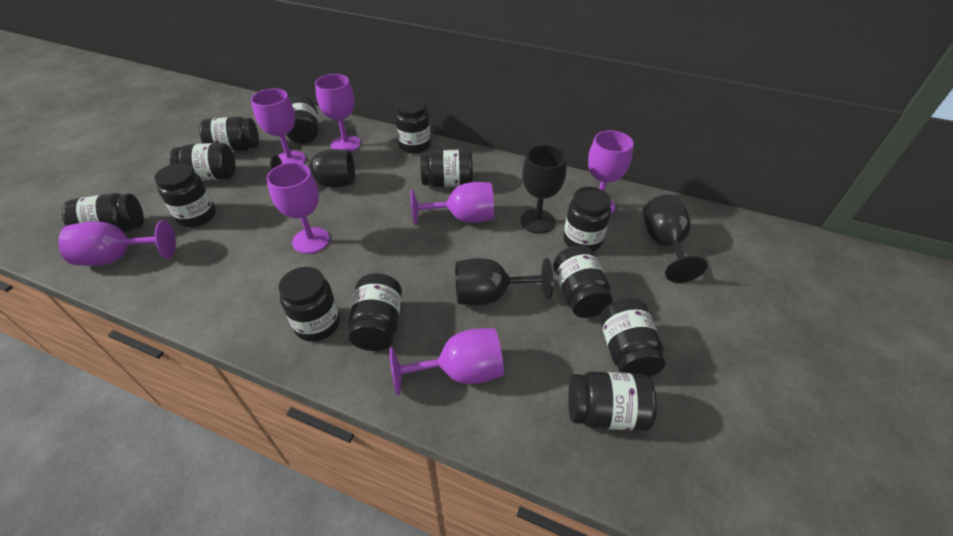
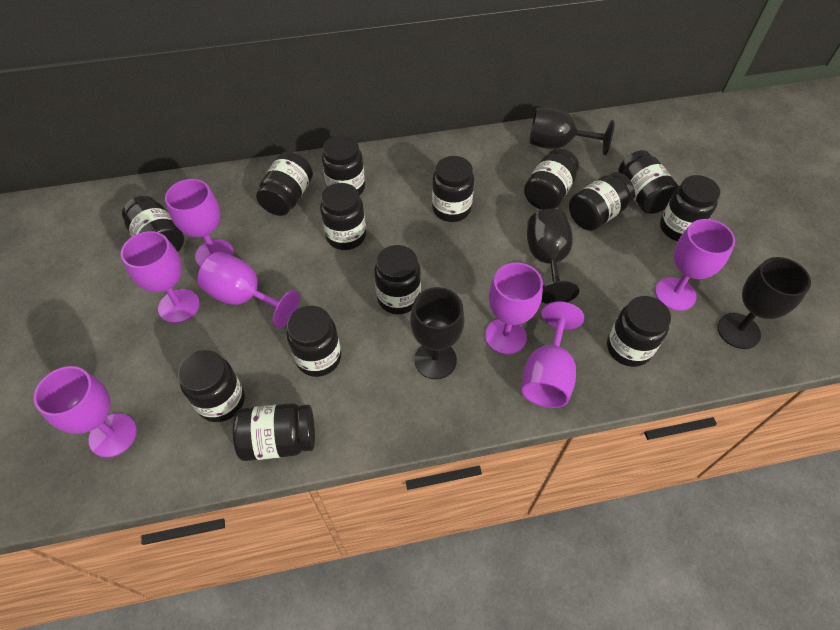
black jar: 13 -> 14

